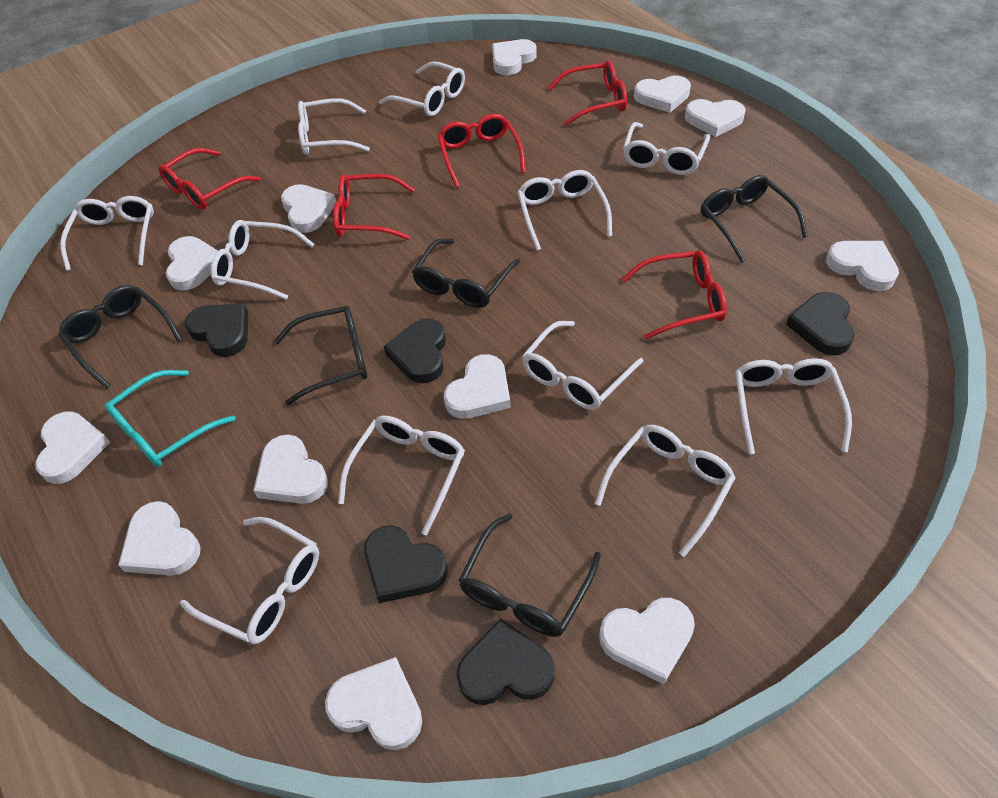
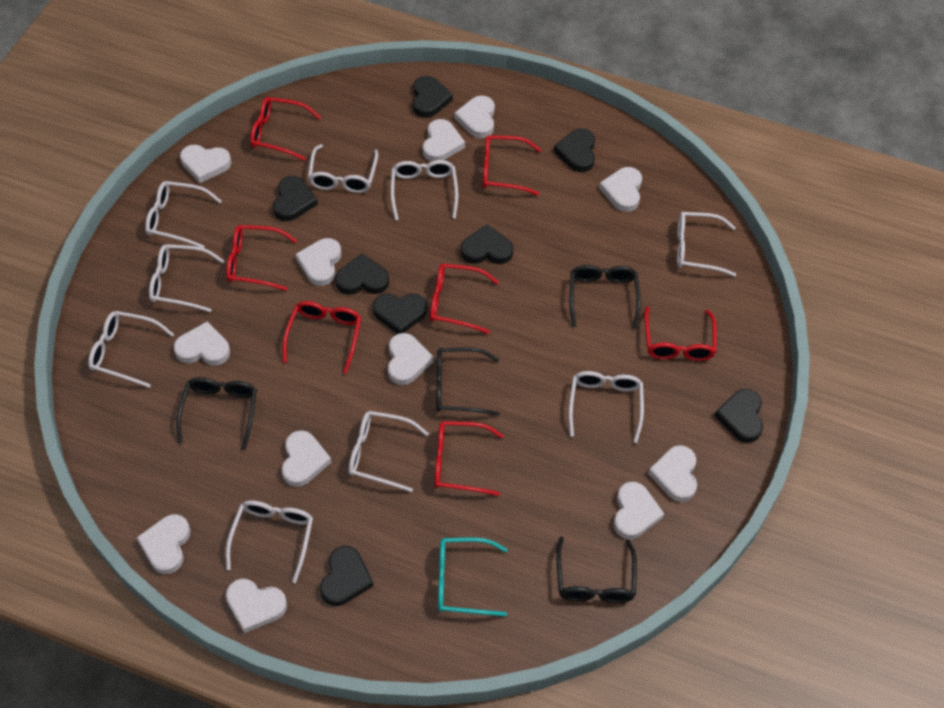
black glasses: 5 -> 4
black heart: 5 -> 8
red glasses: 5 -> 7
white glasses: 11 -> 9

